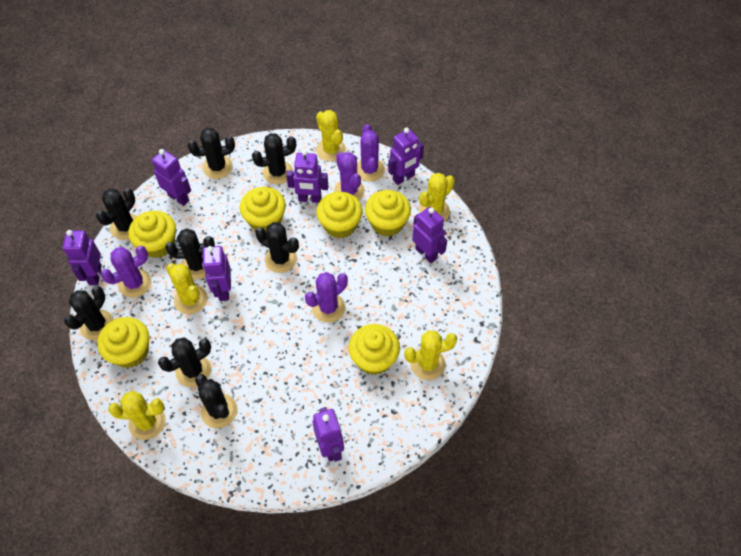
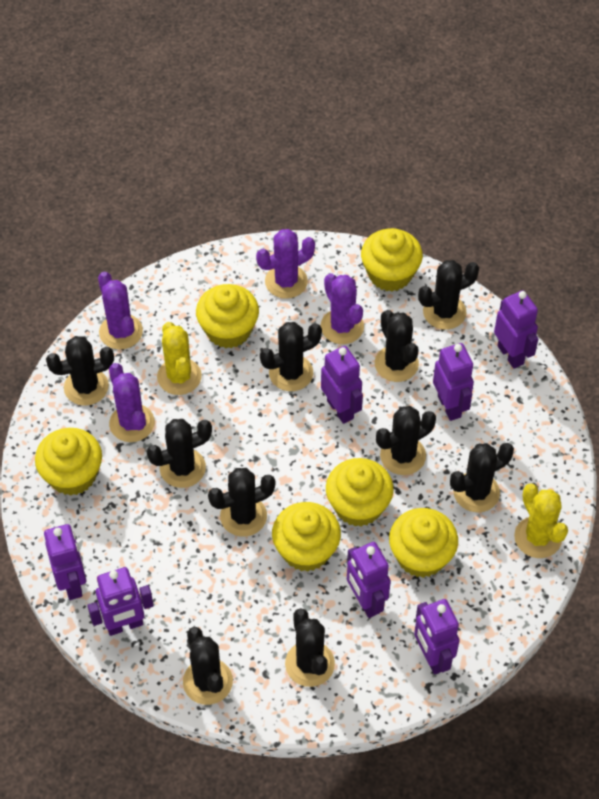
black cactus: 8 -> 10
yellow cactus: 5 -> 2

